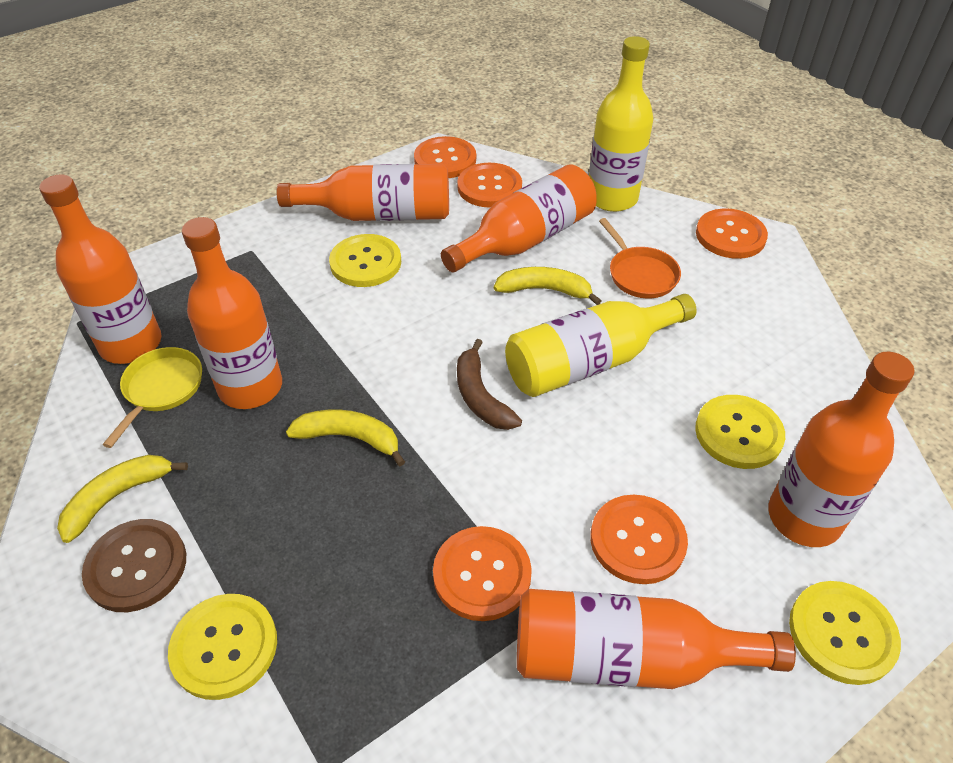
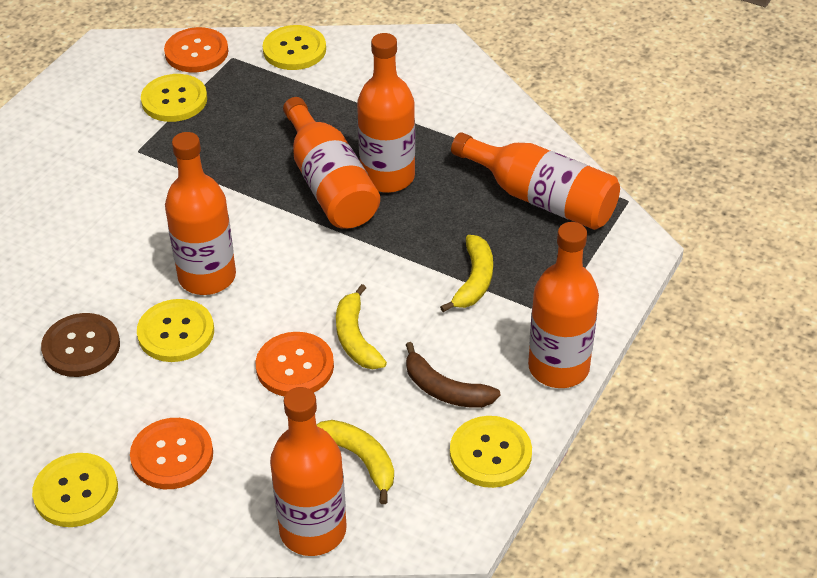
orange button: 5 -> 3
orange pan: 1 -> 0
yellow bottle: 2 -> 0
yellow button: 4 -> 5
yellow pan: 1 -> 0

